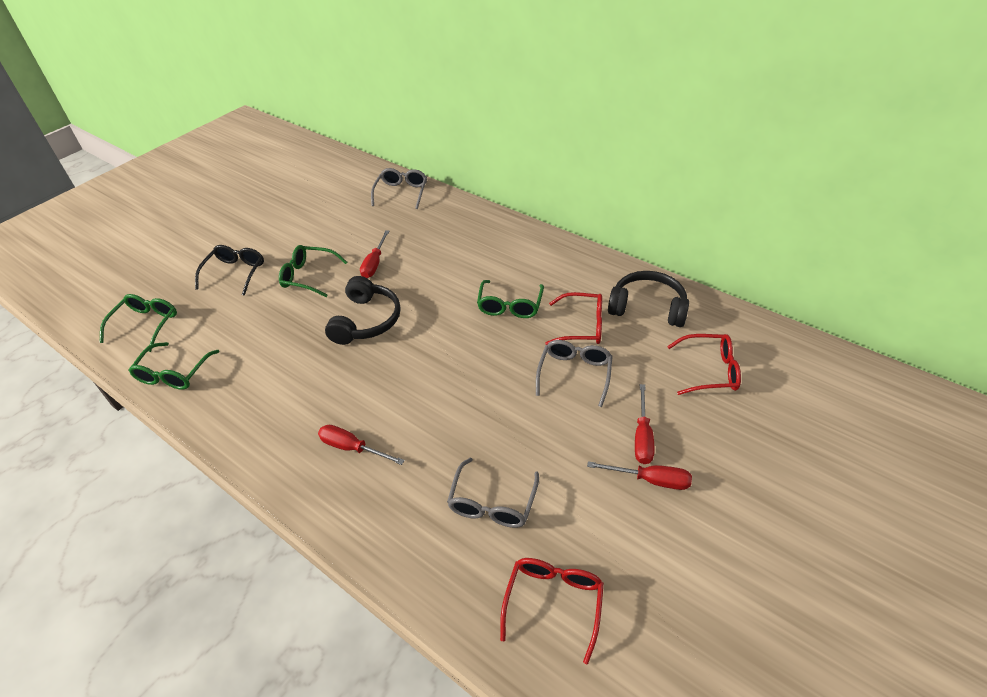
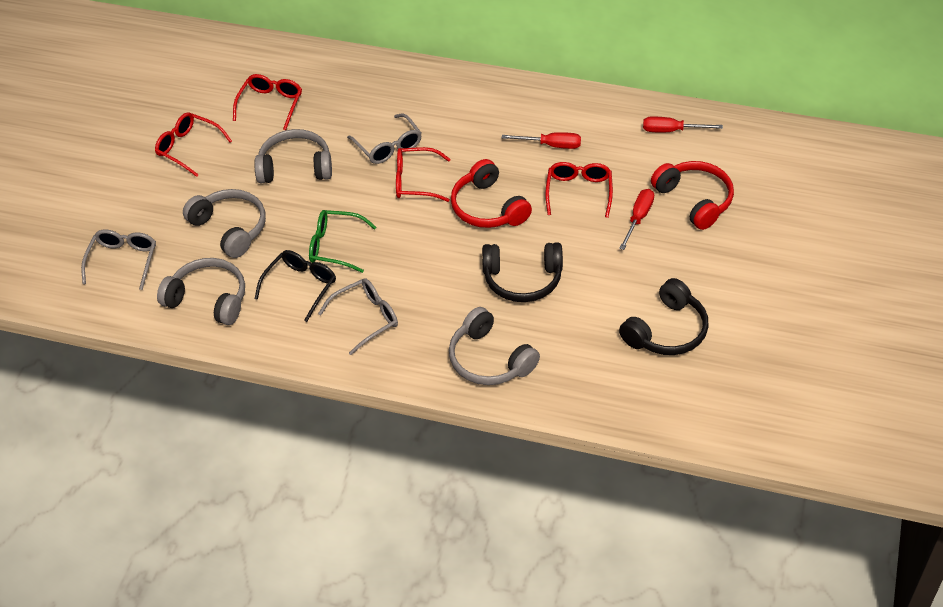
green glasses: 4 -> 1
grey headphones: 0 -> 4
red glasses: 3 -> 4
red headphones: 0 -> 2
red screwdriver: 4 -> 3

